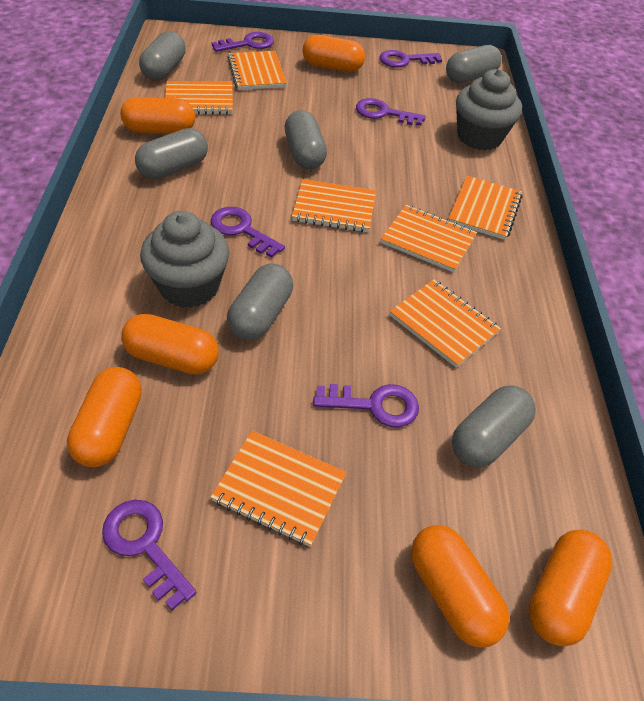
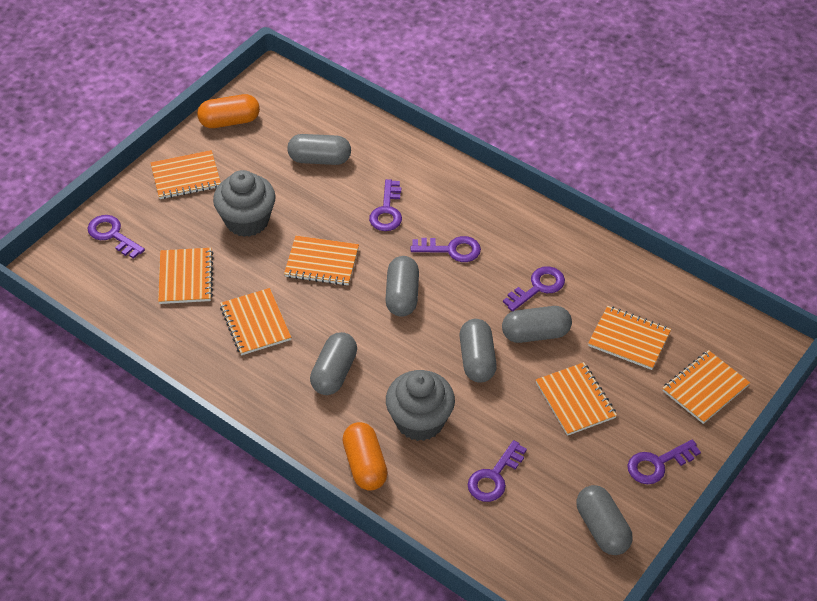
orange capsule: 6 -> 2

